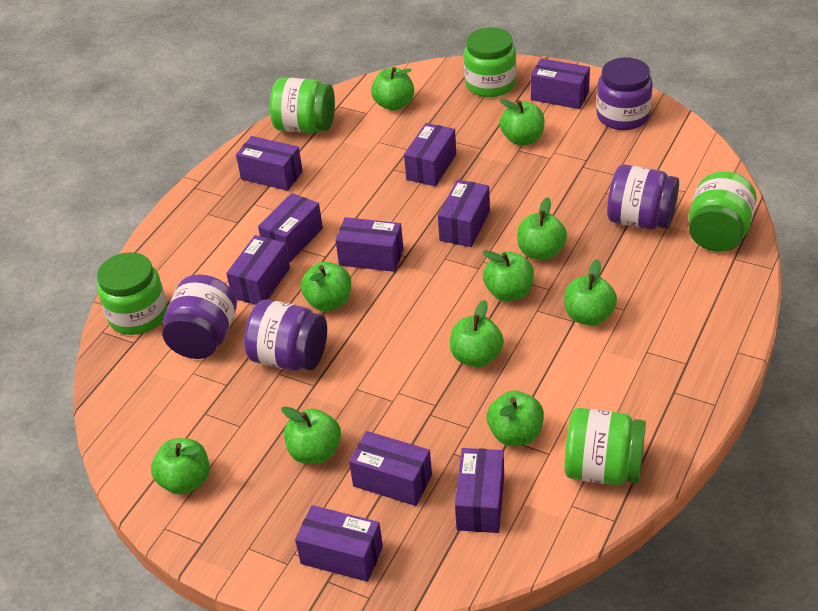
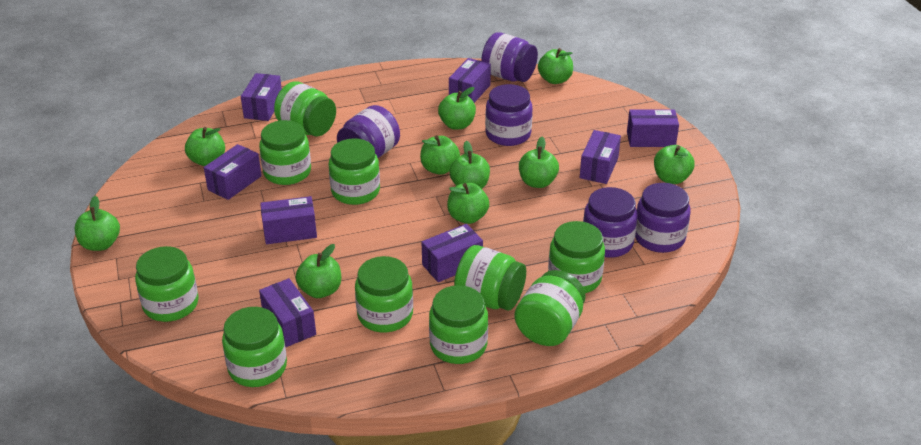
green jar: 5 -> 10
purple box: 10 -> 8
purple jar: 4 -> 5

